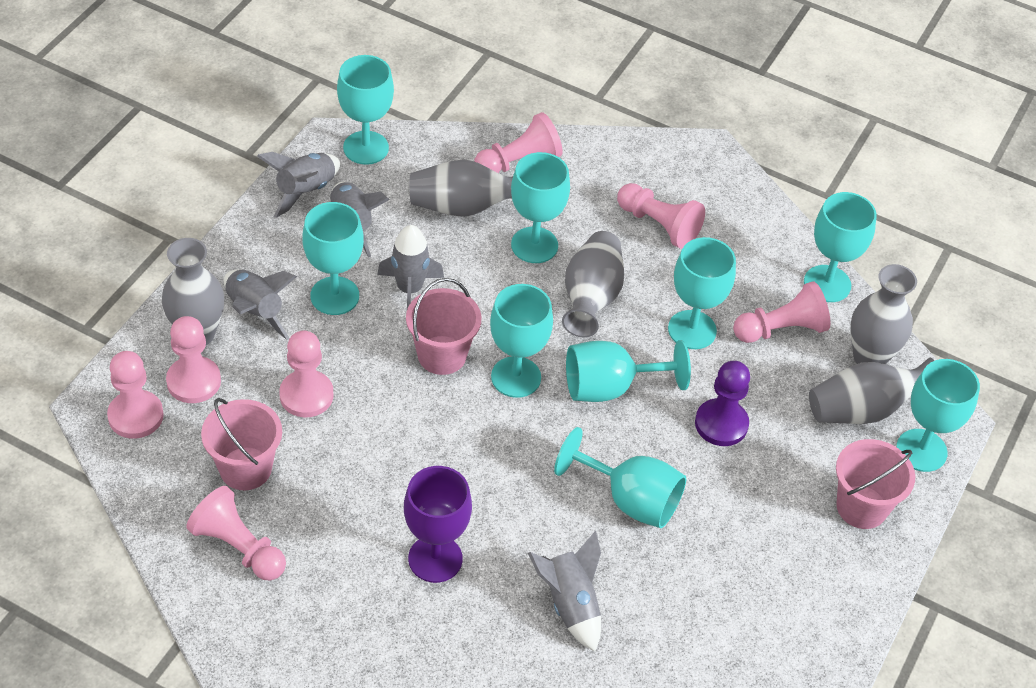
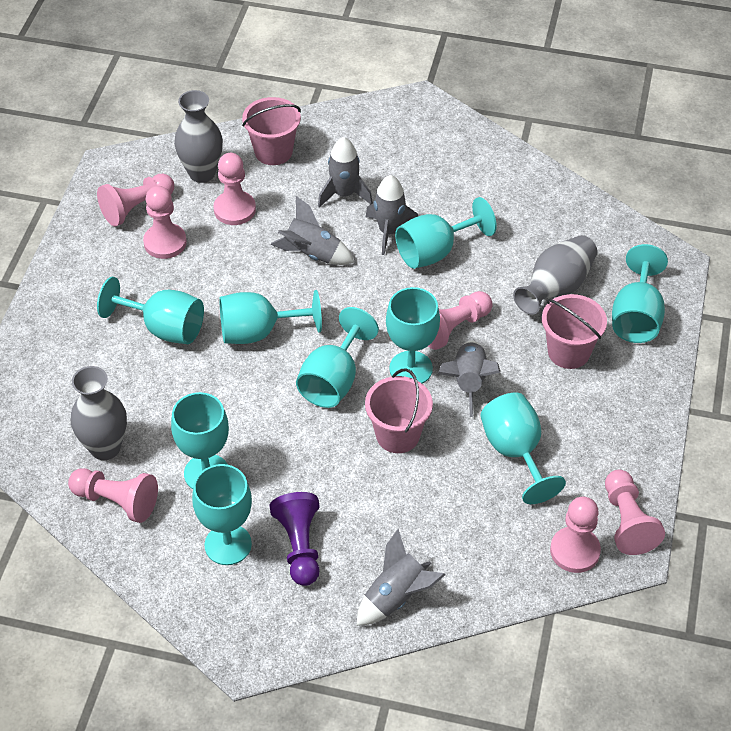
grey vase: 5 -> 3
purple goblet: 1 -> 0

